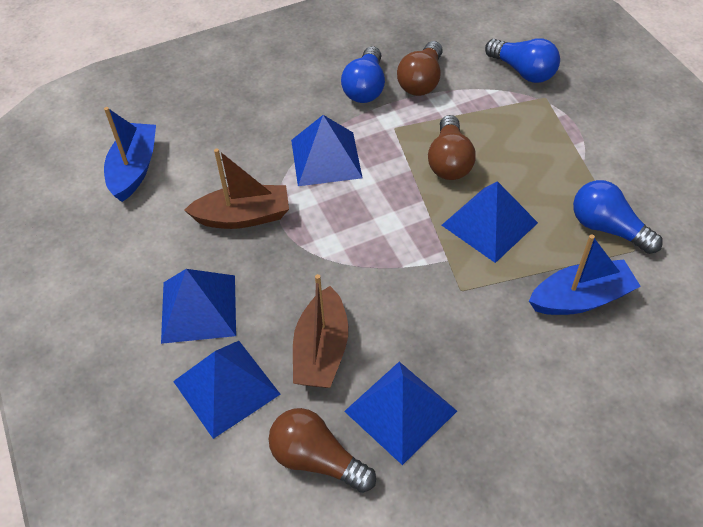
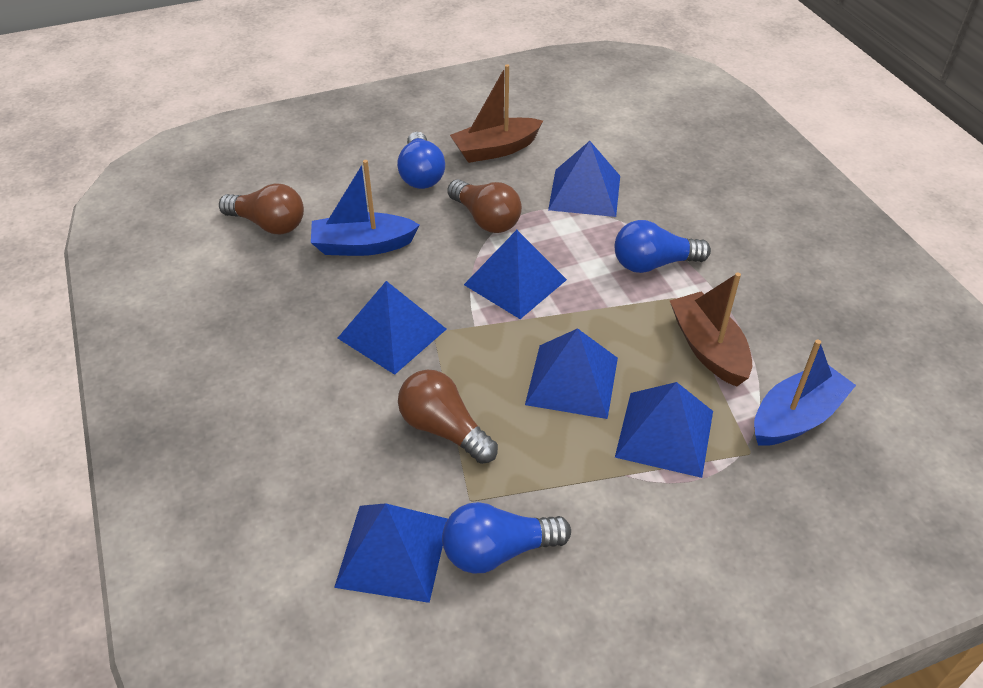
blue pyramid: 5 -> 6

